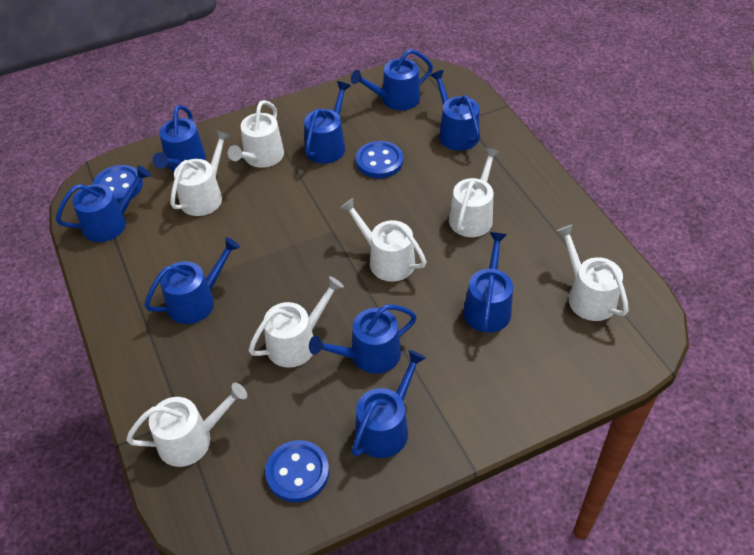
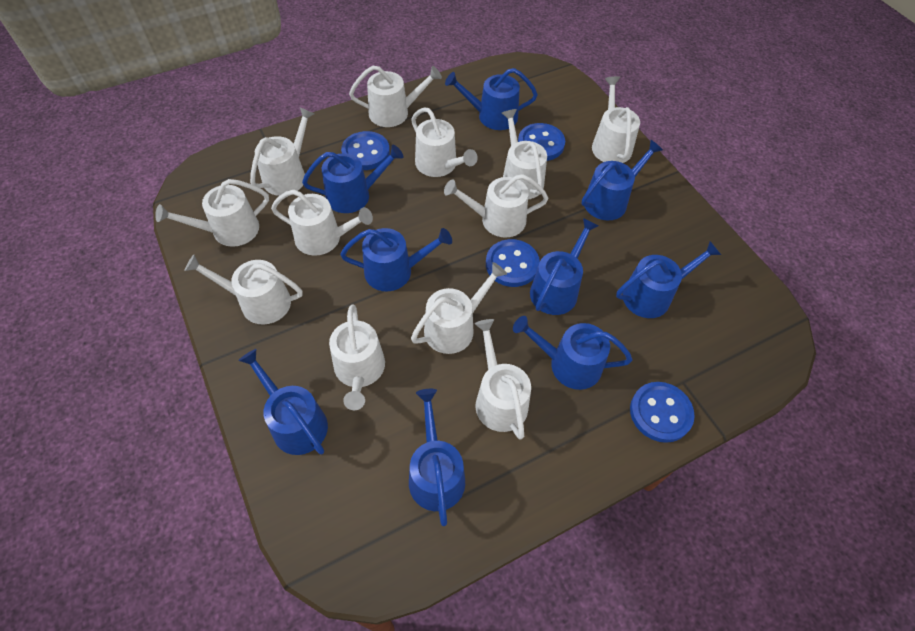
blue button: 3 -> 4
white watering can: 7 -> 12

